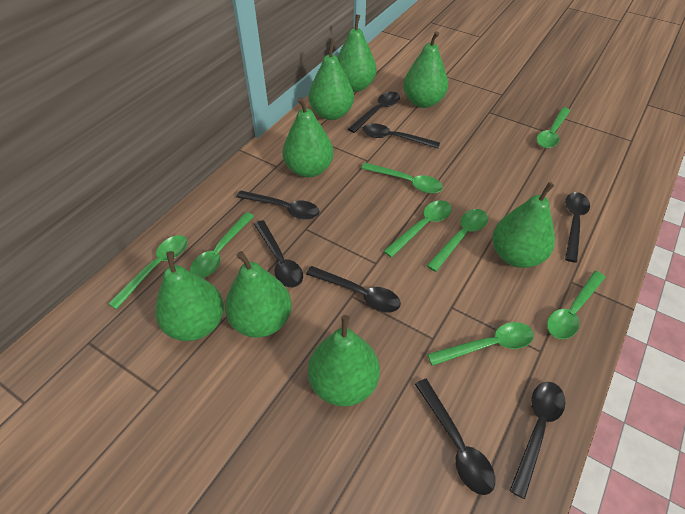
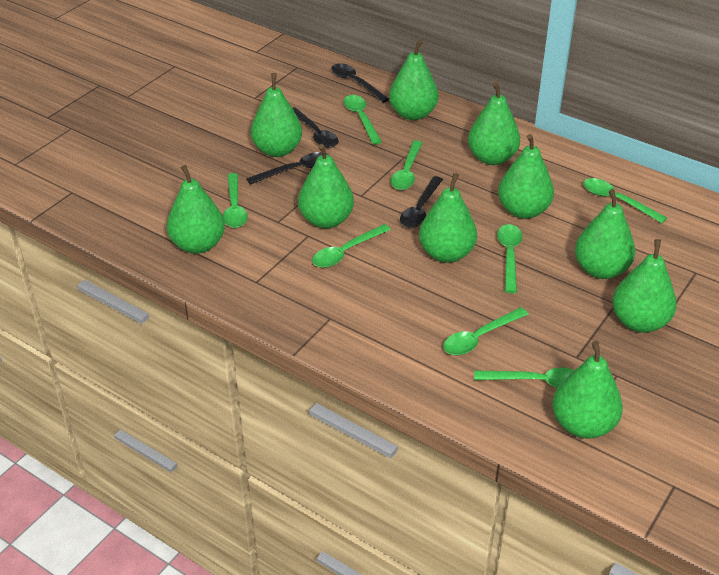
black spoon: 8 -> 4
green pear: 8 -> 10

